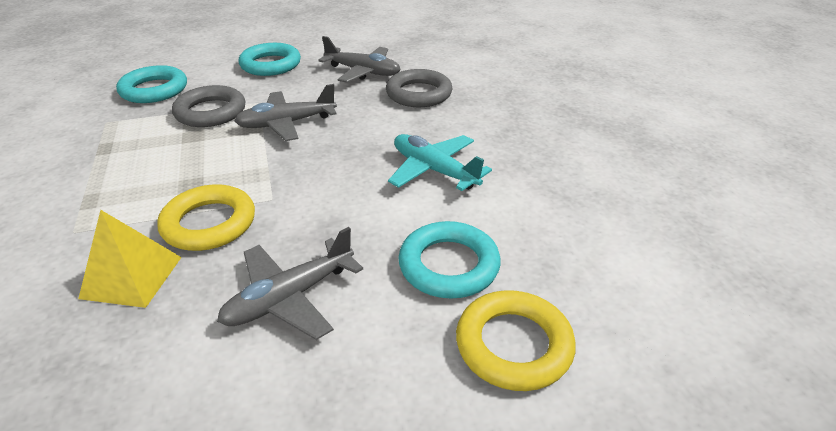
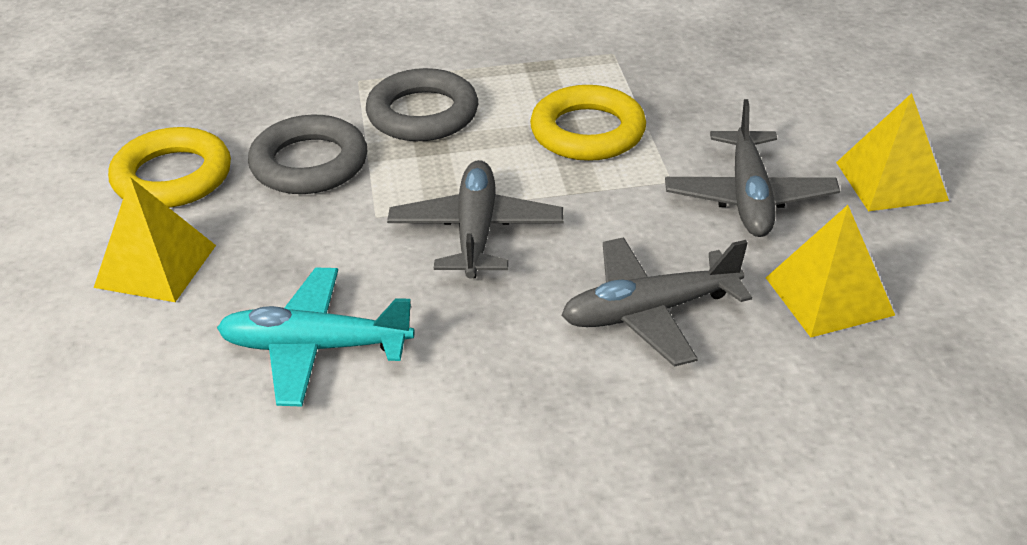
turquoise ring: 3 -> 0
yellow pyramid: 1 -> 3

